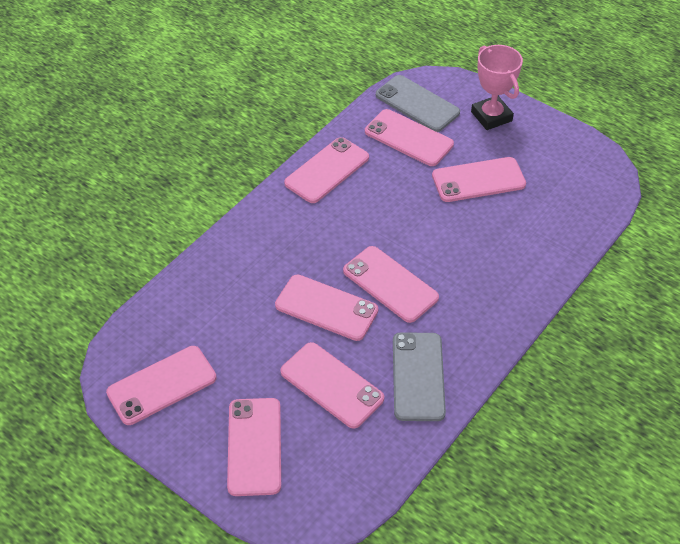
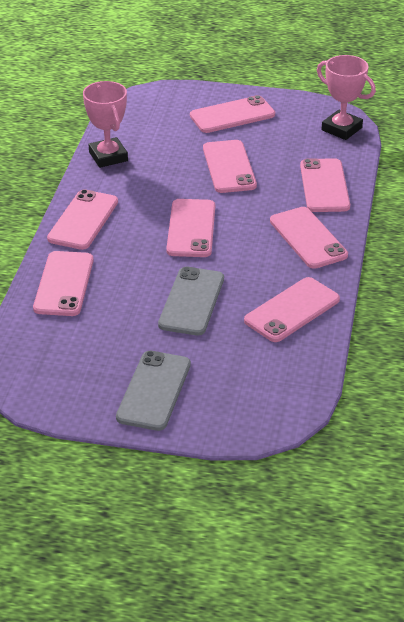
pink trophy: 1 -> 2

